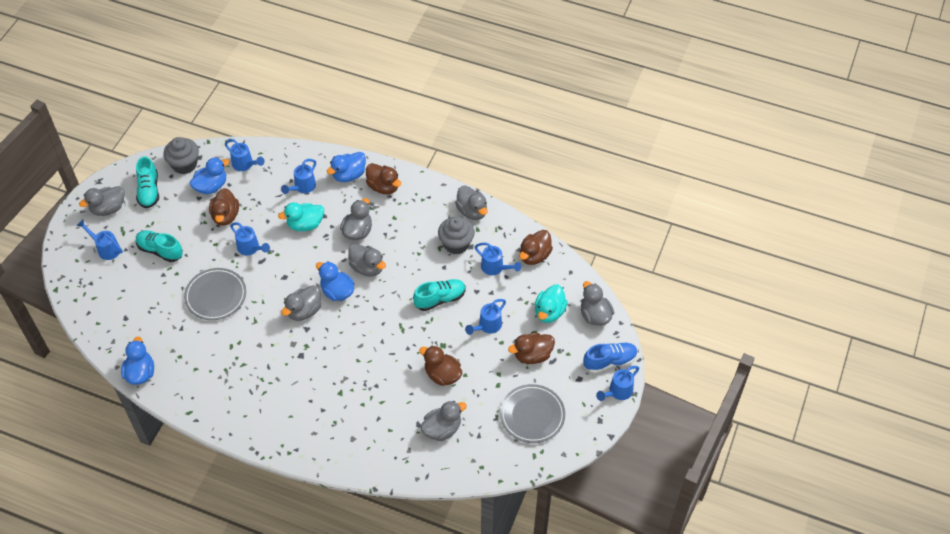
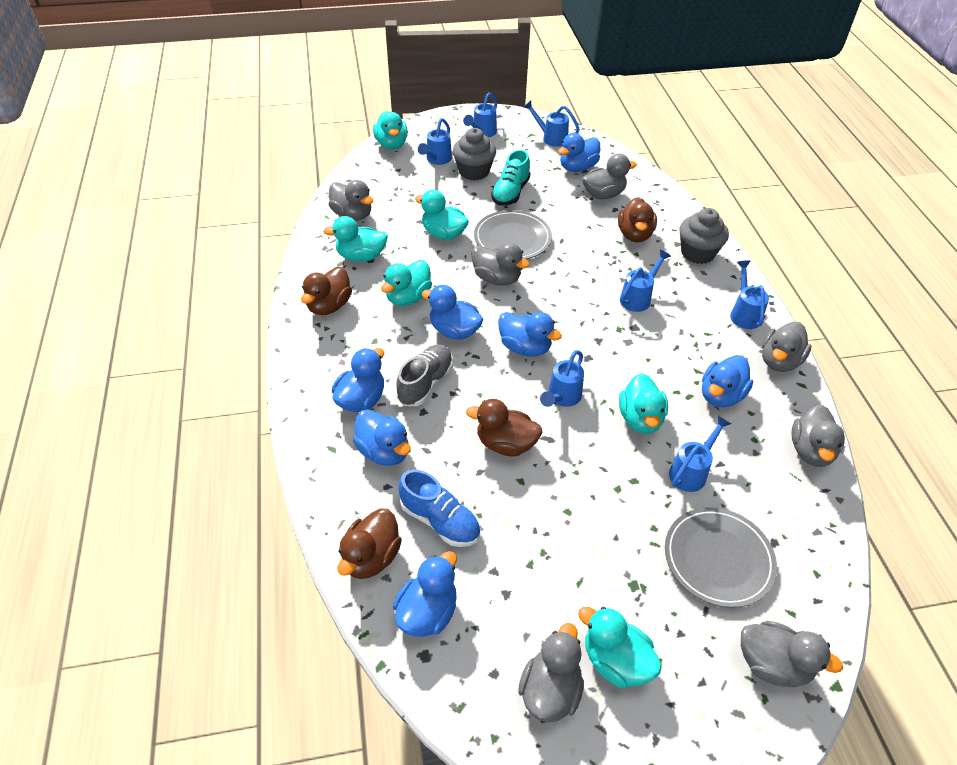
blue duck: 4 -> 7
brown duck: 5 -> 4
grey shoe: 0 -> 1
turquoise duck: 2 -> 6
turquoise shoe: 3 -> 1

